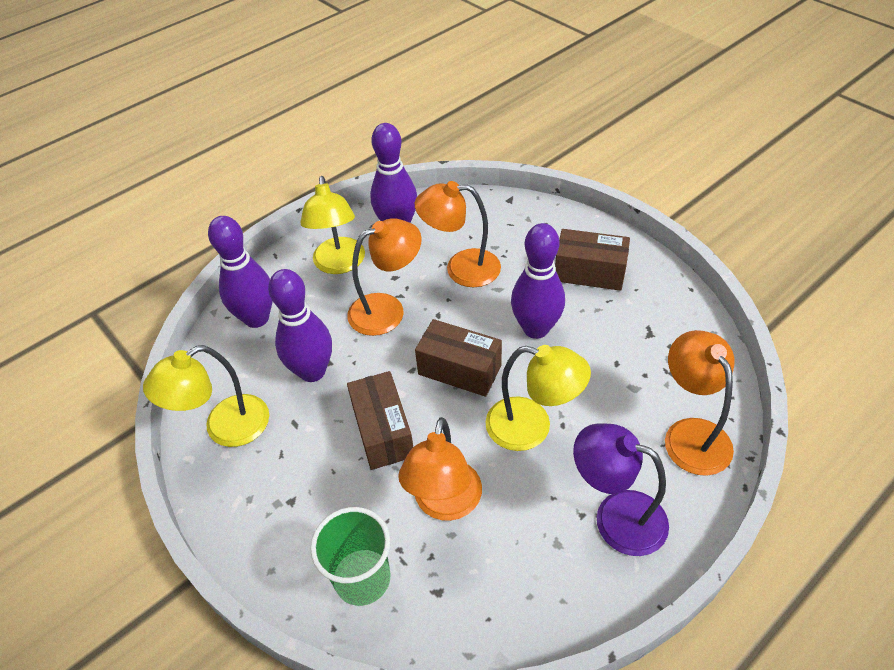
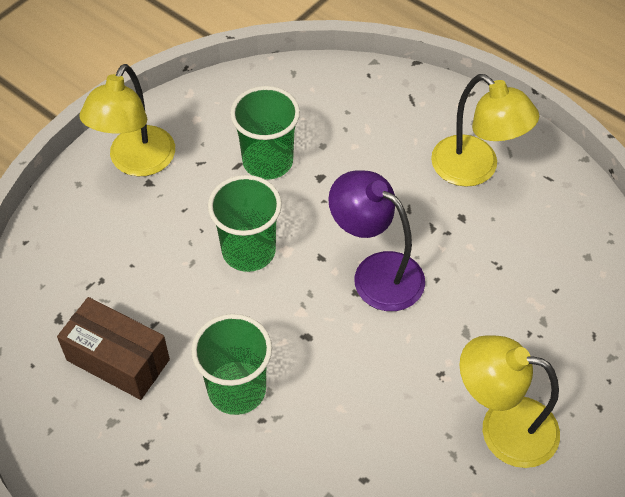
brown box: 3 -> 1
green cup: 1 -> 3
orange lamp: 4 -> 0
purple bowling pin: 4 -> 0

